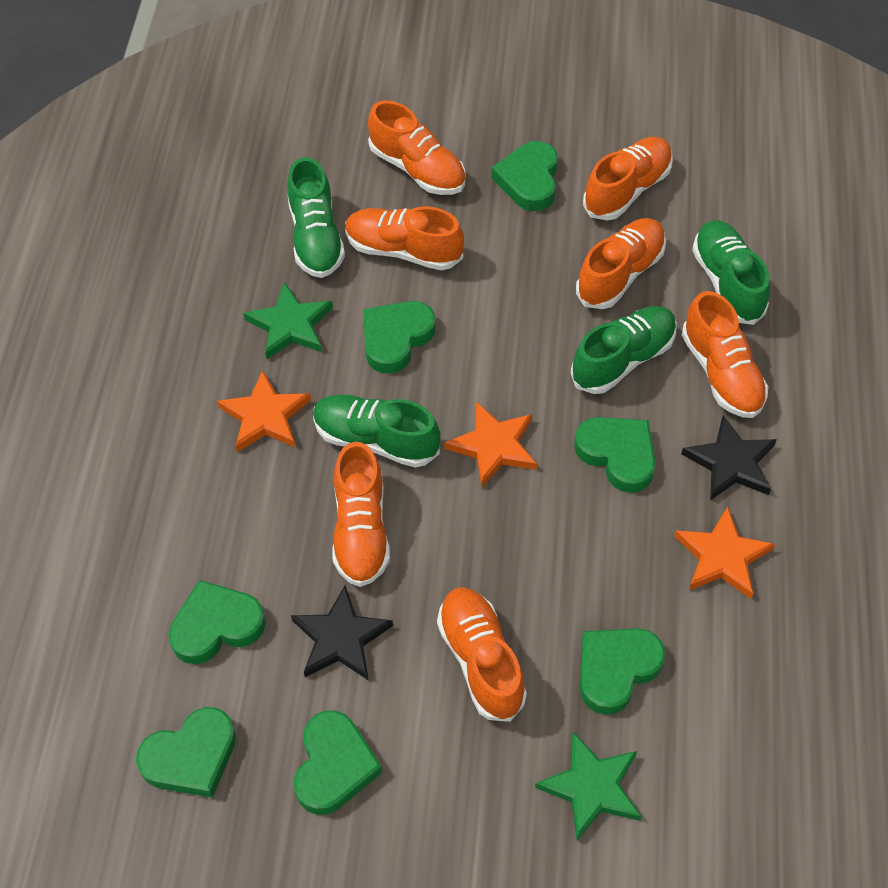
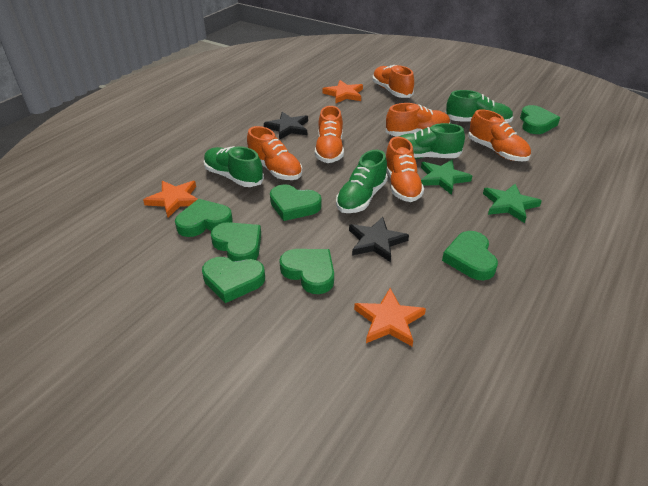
orange shoe: 7 -> 6

